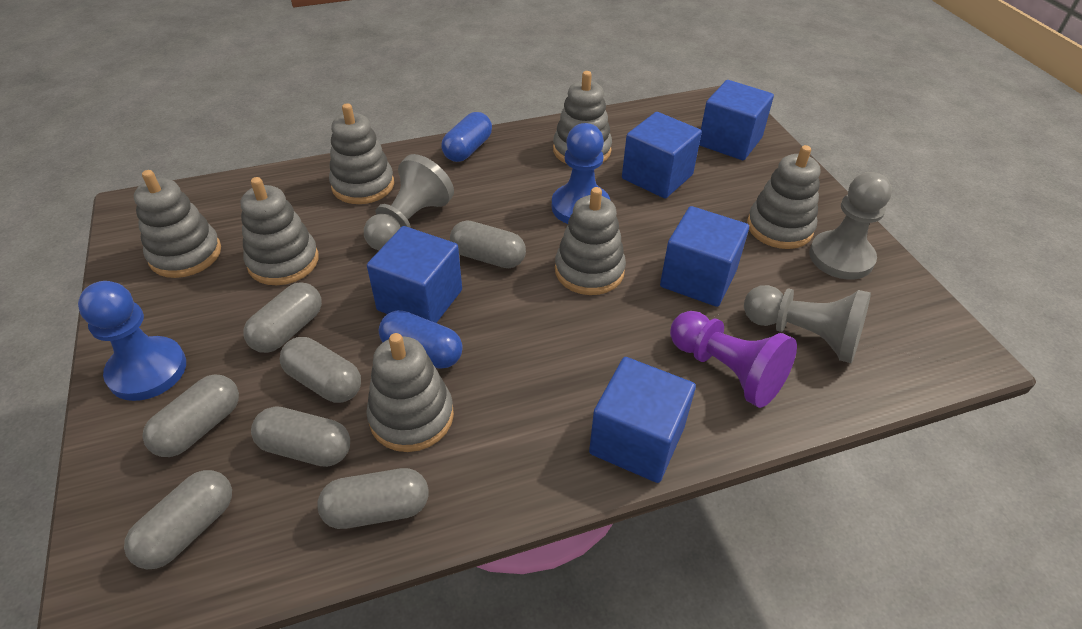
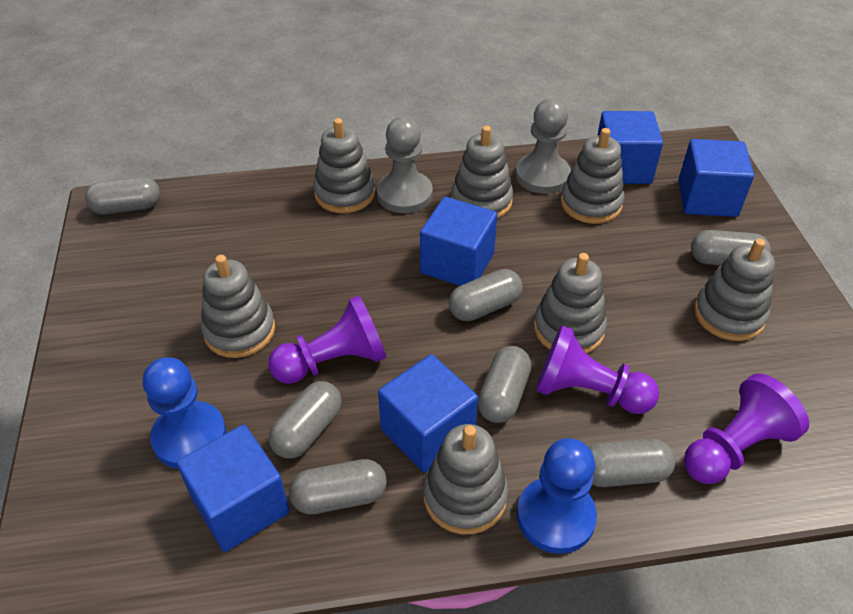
blue capsule: 2 -> 0
grey pawn: 3 -> 2
purple pawn: 1 -> 3

